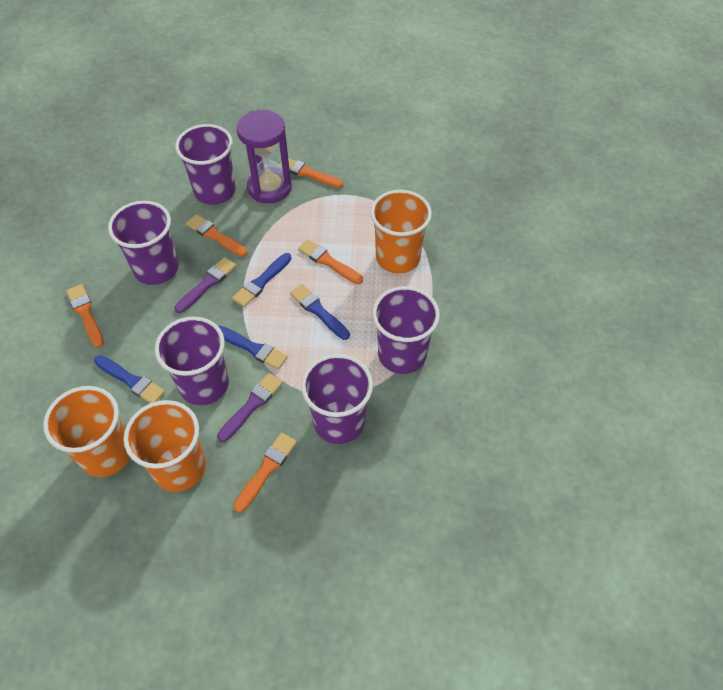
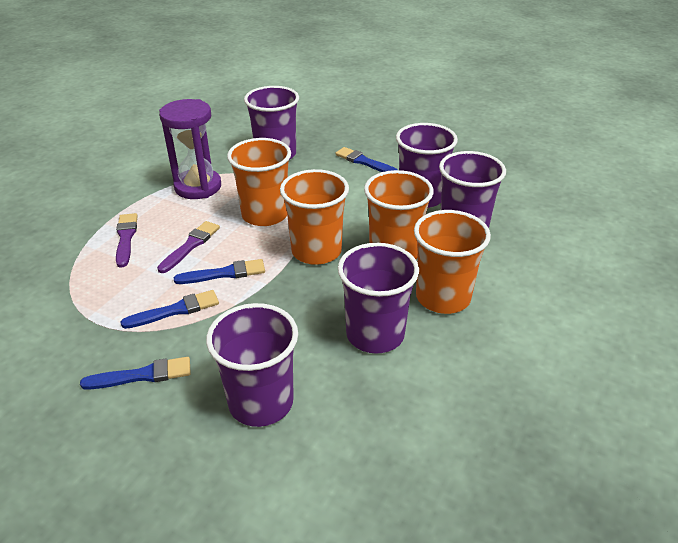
orange brush: 5 -> 0
orange cup: 3 -> 4

